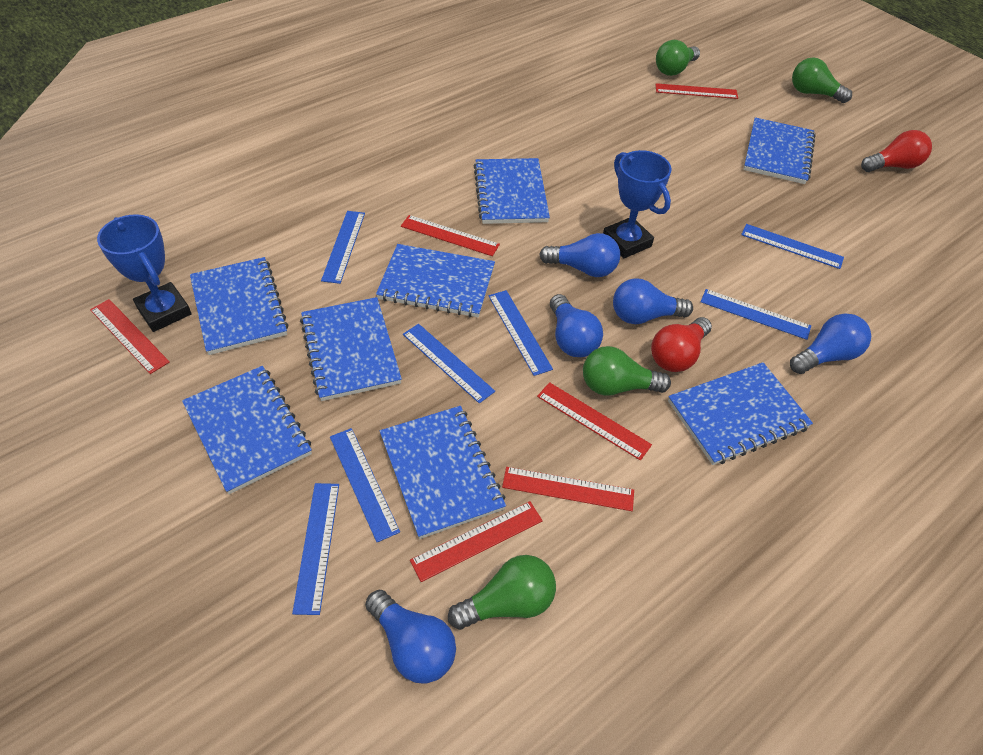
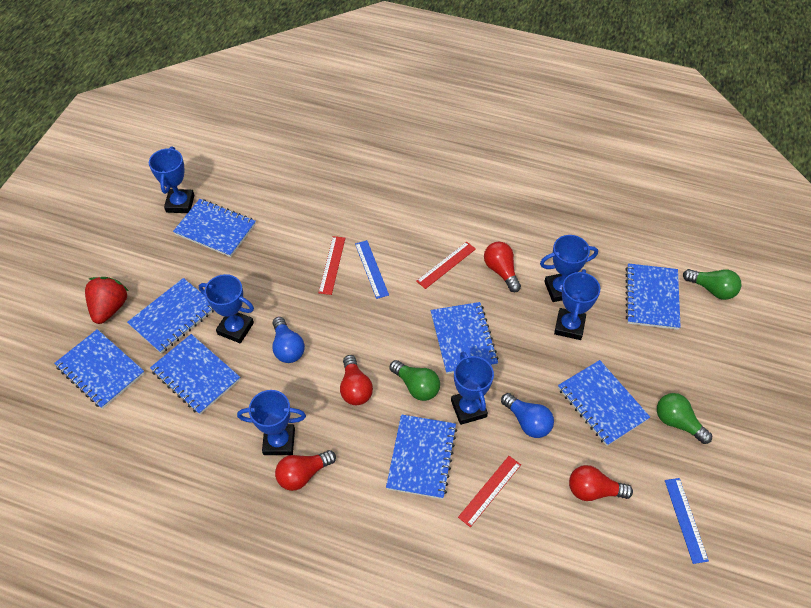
blue light bulb: 5 -> 2
blue ruler: 7 -> 2
blue trophy: 2 -> 6
green light bulb: 4 -> 3
red light bulb: 2 -> 4
red ruler: 6 -> 3
red strawberry: 0 -> 1

